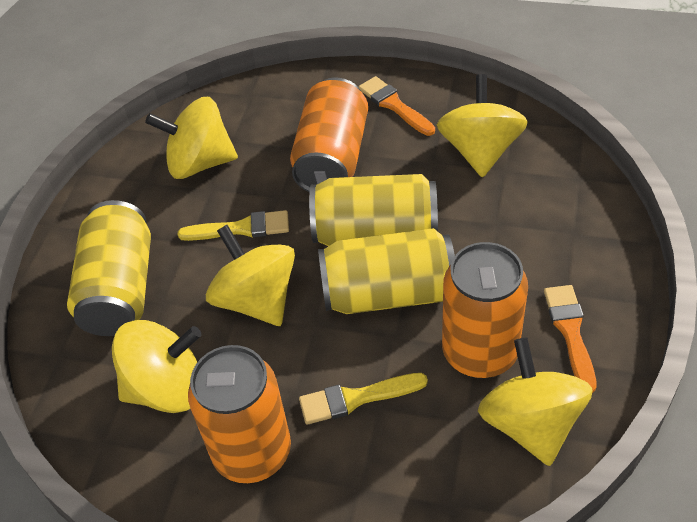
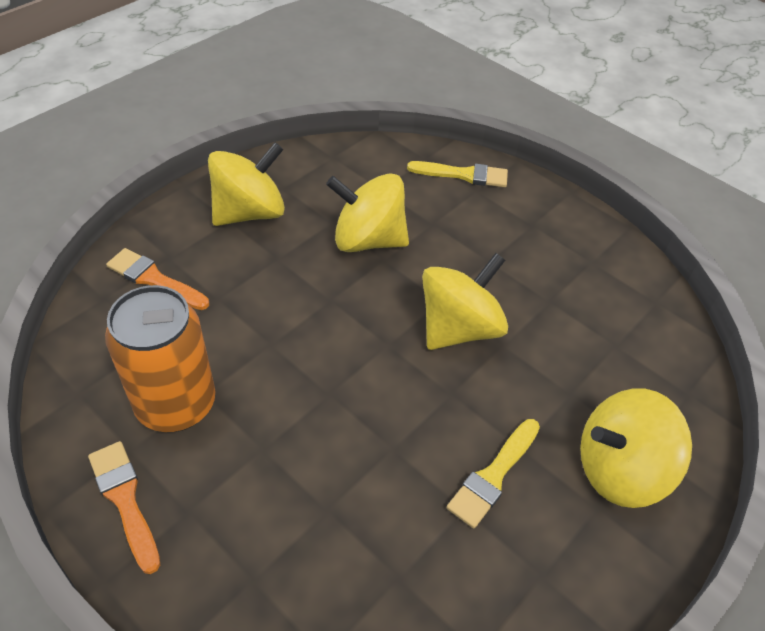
orange can: 3 -> 1
yellow can: 3 -> 0
yellow spinning top: 5 -> 4

